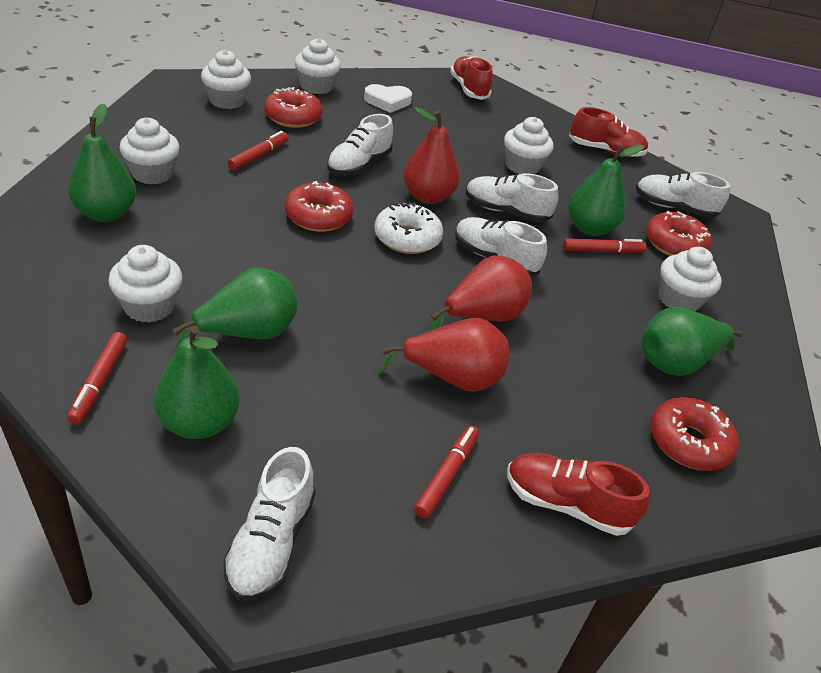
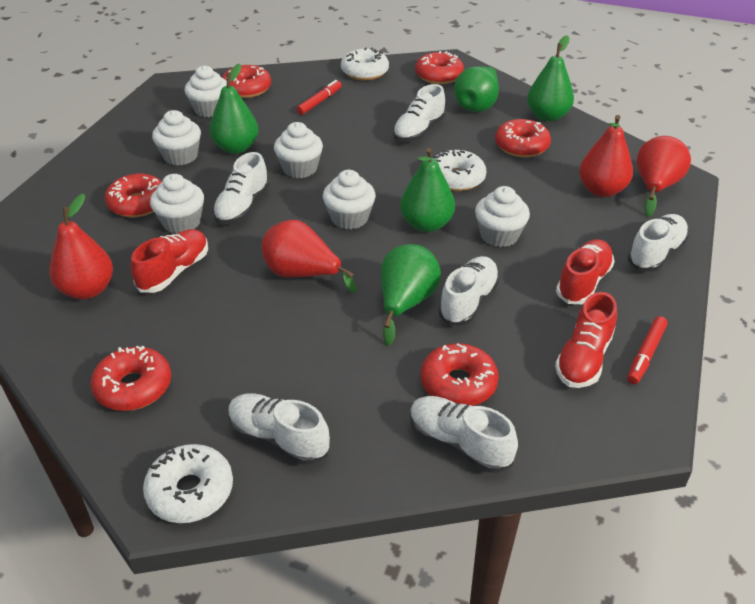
red donut: 4 -> 6
red marker: 4 -> 2
red pear: 3 -> 4
white donut: 1 -> 3
white heart: 1 -> 0
white shoe: 5 -> 6

